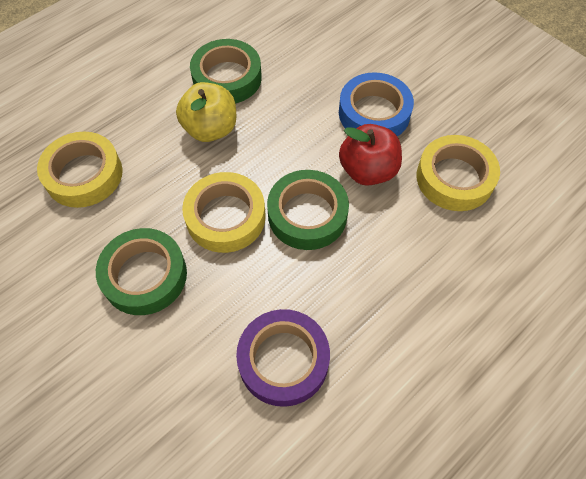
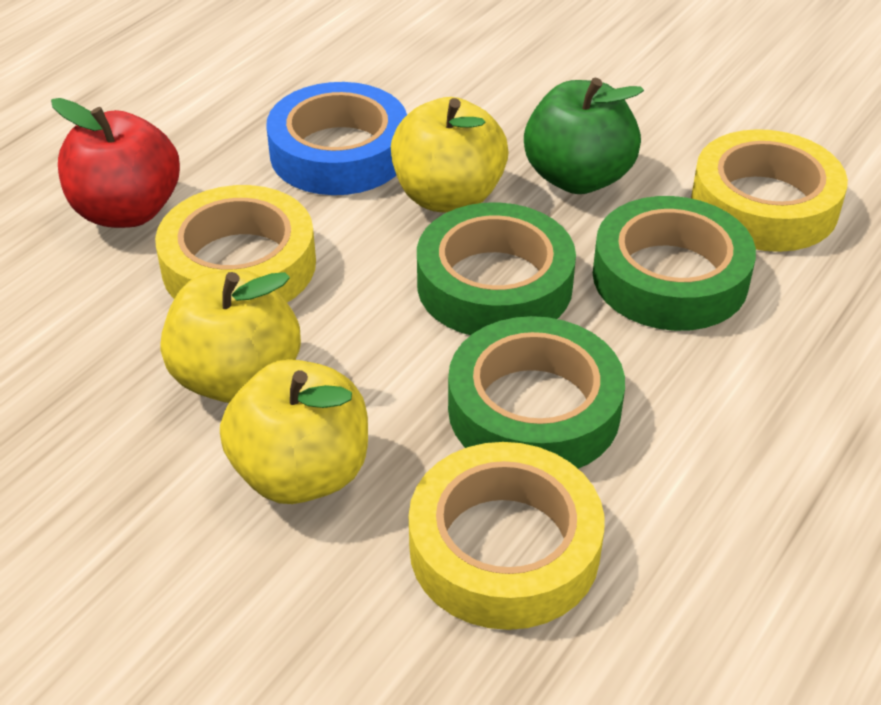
green apple: 0 -> 1
purple tape: 1 -> 0
yellow apple: 1 -> 3

